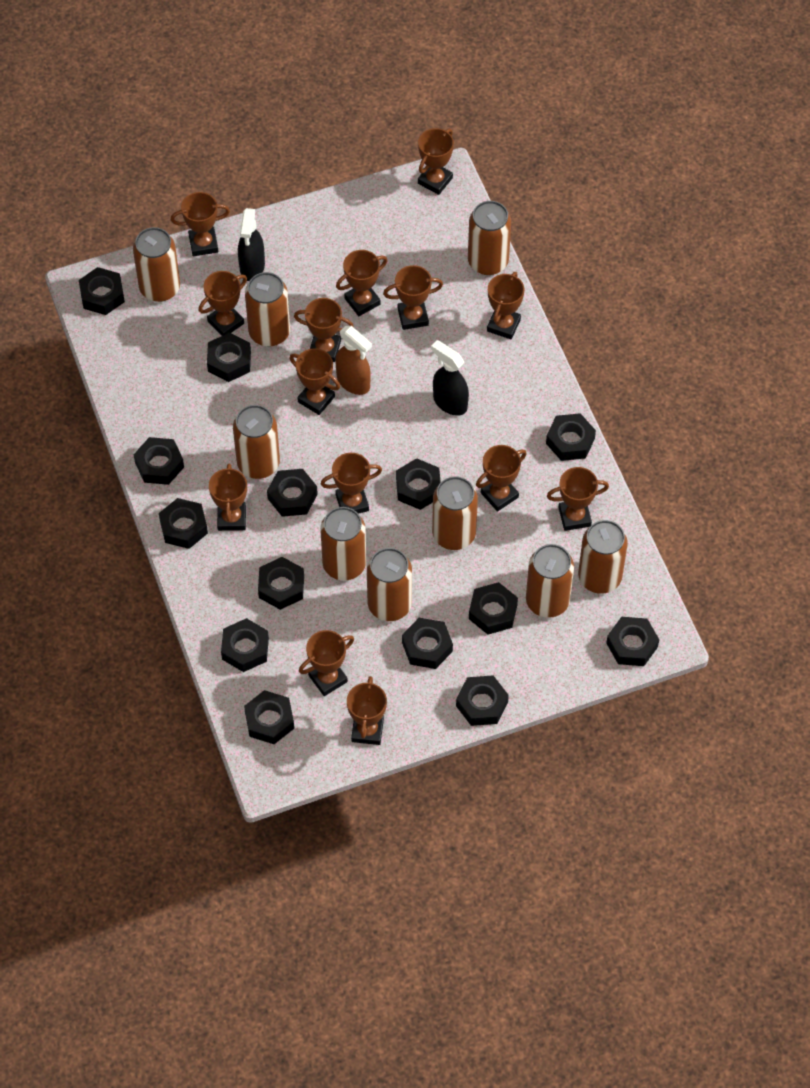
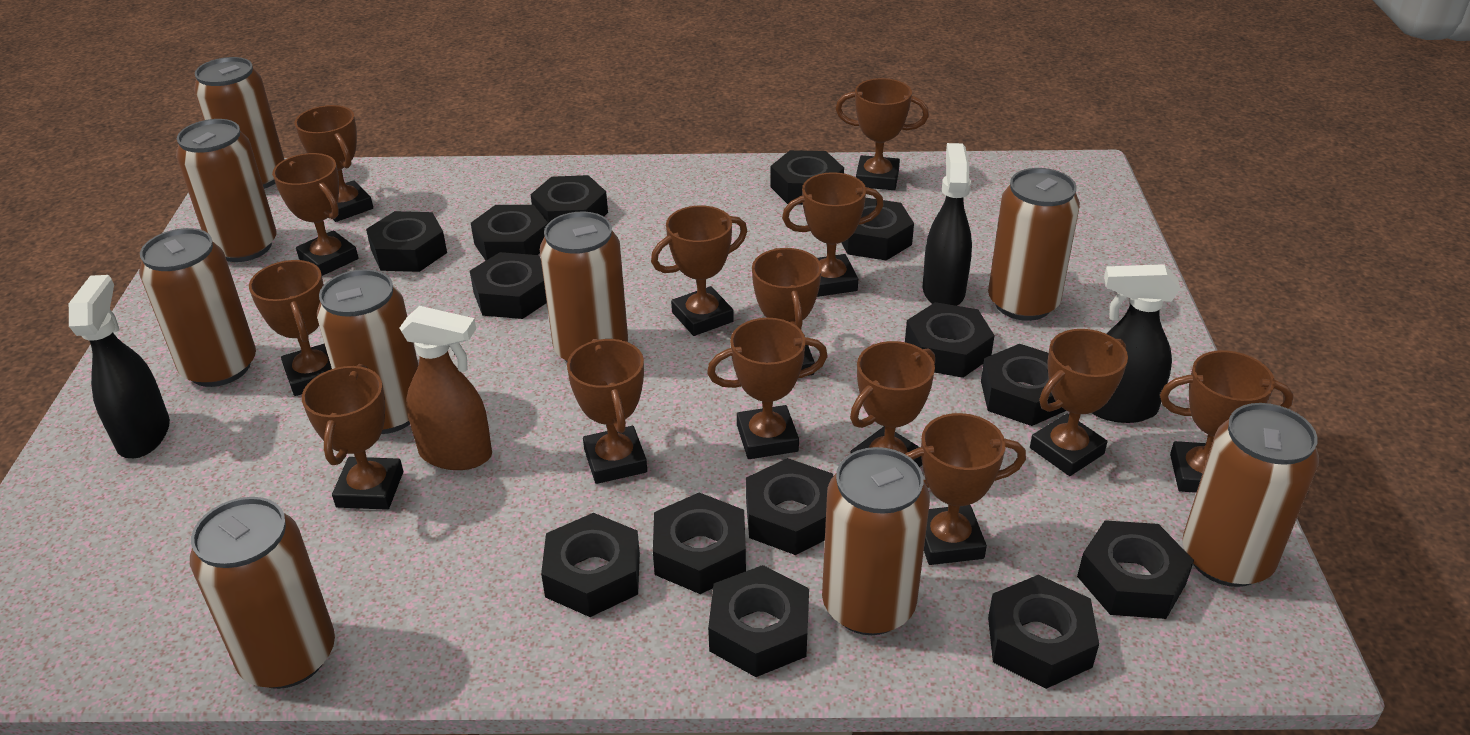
black spray bottle: 2 -> 3

